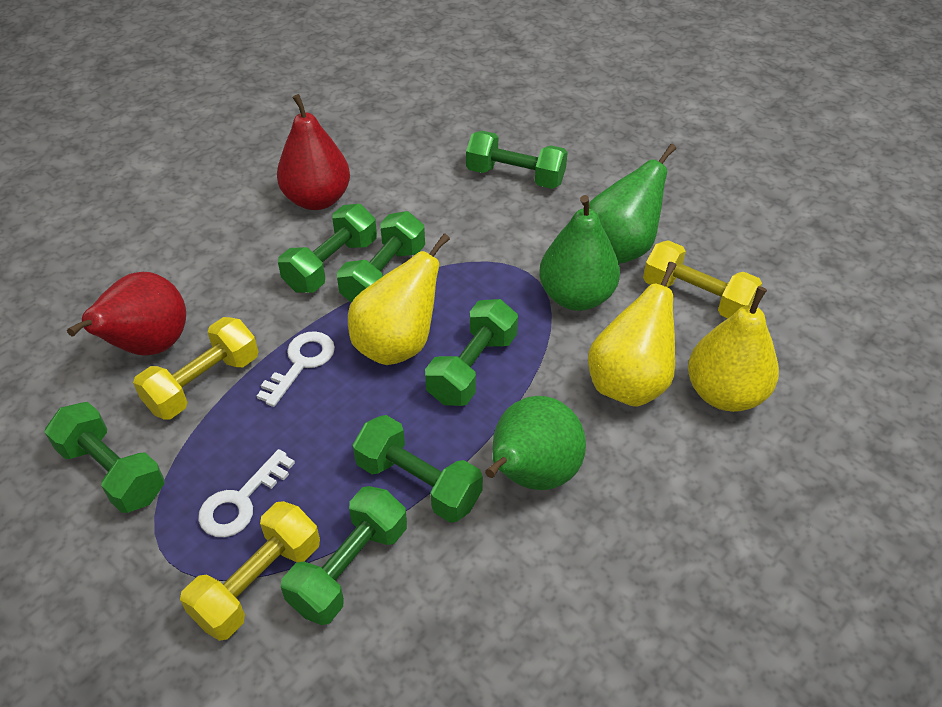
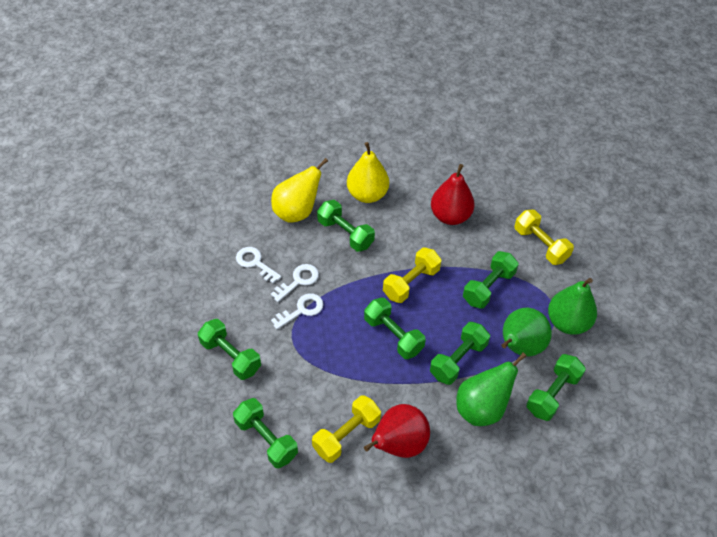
white key: 2 -> 3
yellow pear: 3 -> 2

